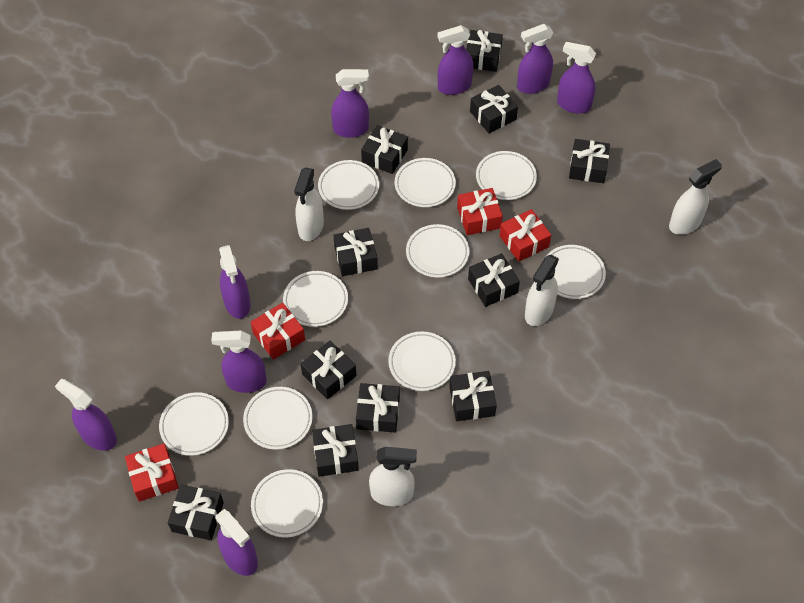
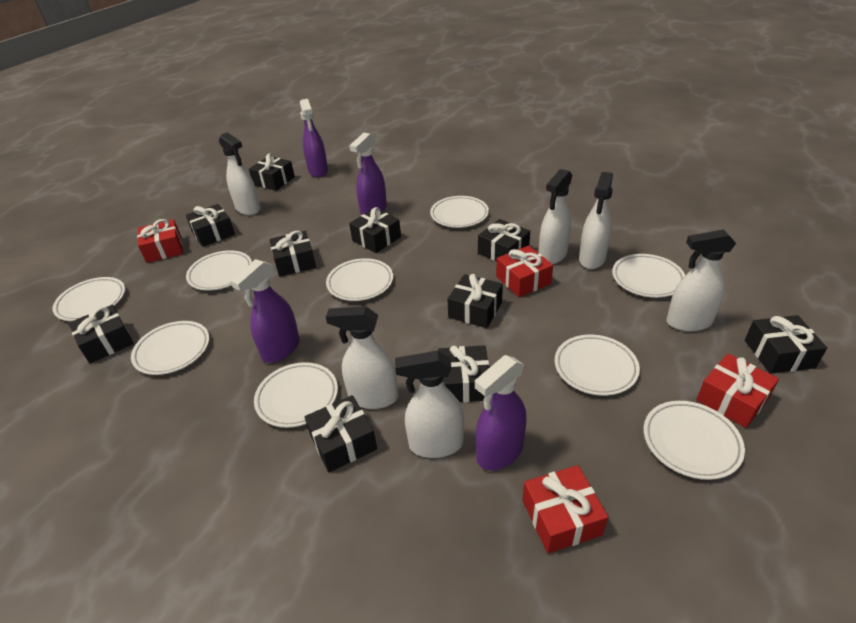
black gift: 11 -> 10
purple spray bottle: 8 -> 4
white plate: 10 -> 9
white spray bottle: 4 -> 6

